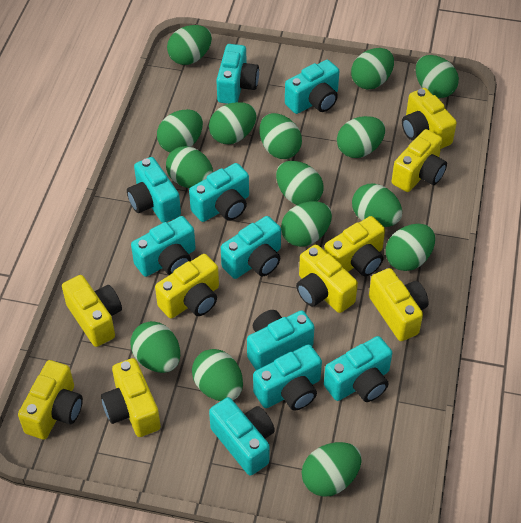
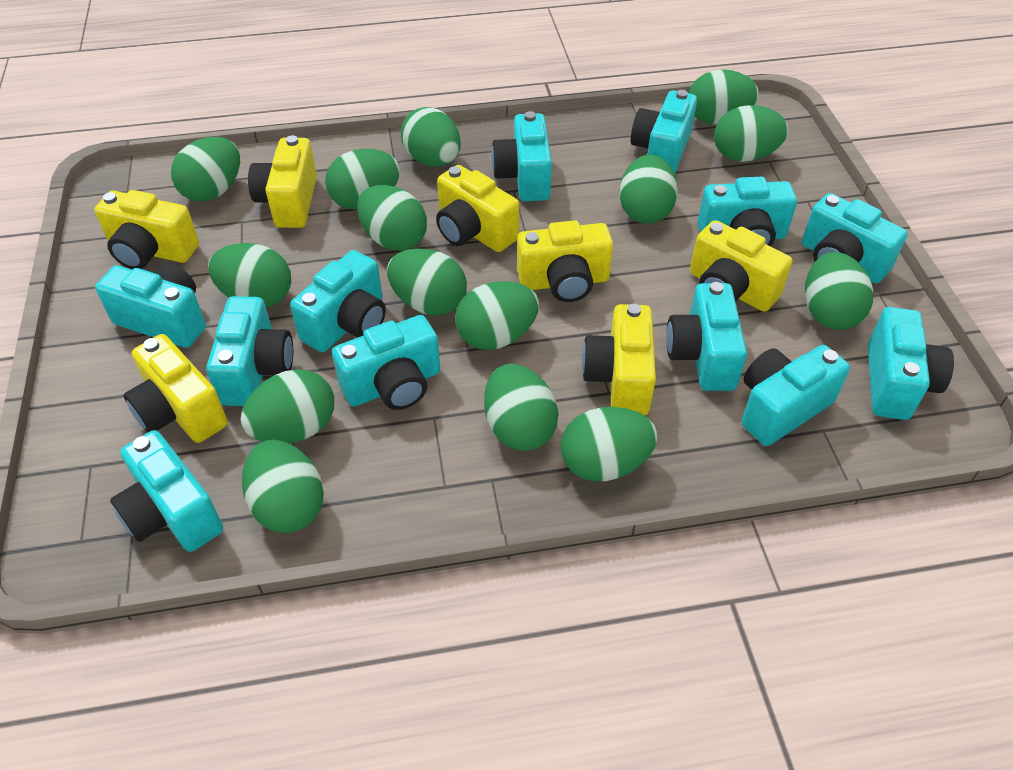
turquoise camera: 10 -> 12
yellow camera: 9 -> 7

